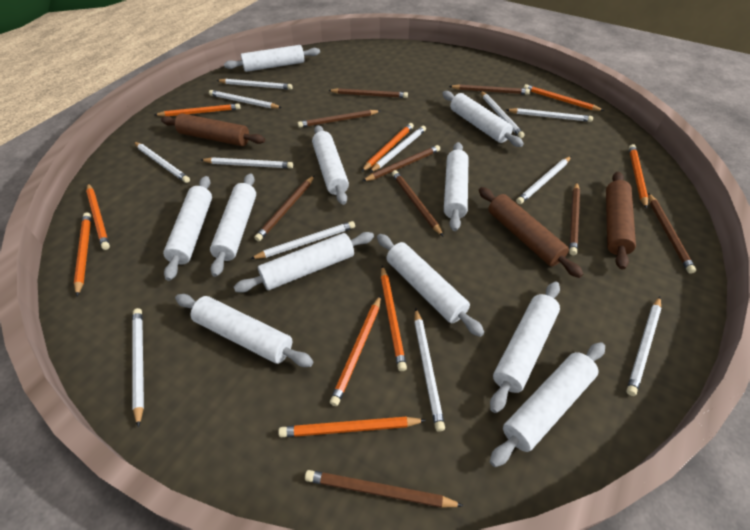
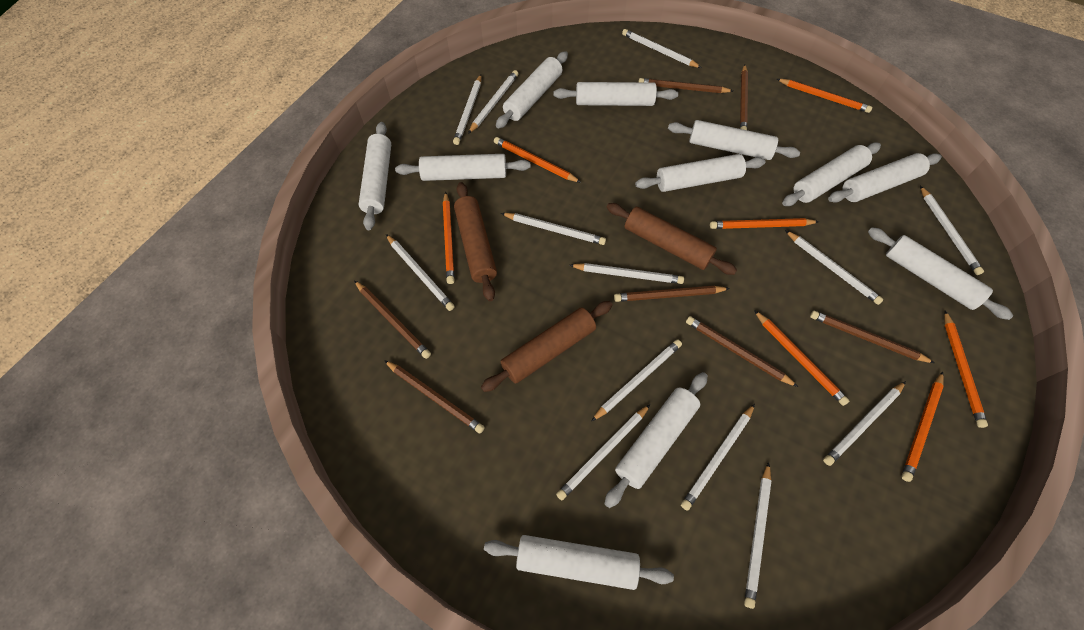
brown pencil: 9 -> 7
orange pencil: 9 -> 7
white pencil: 12 -> 13

